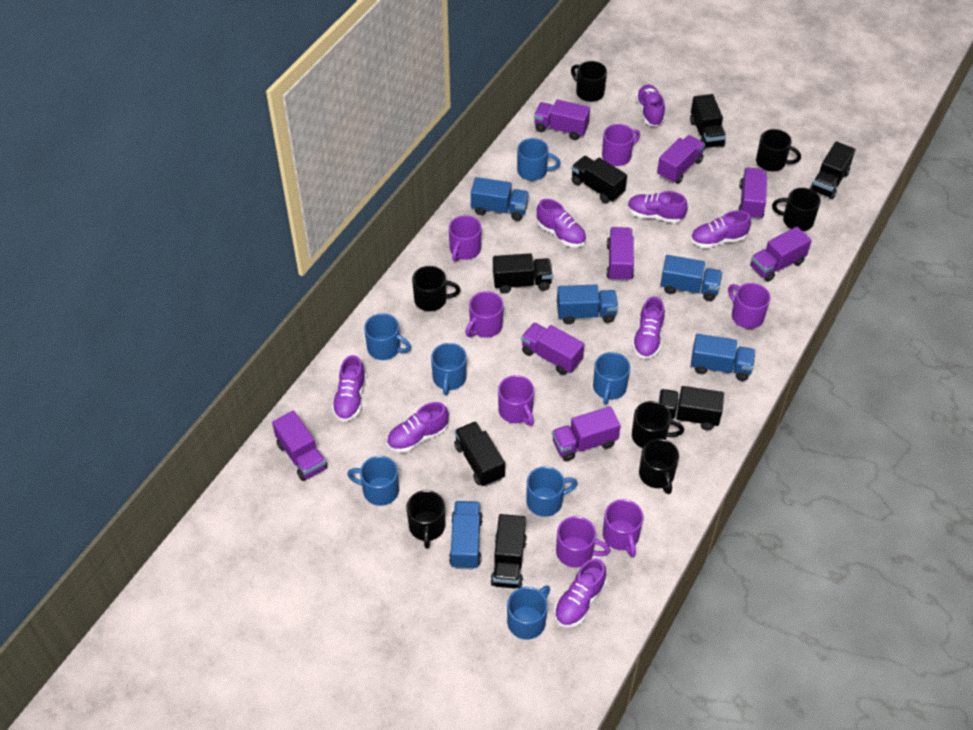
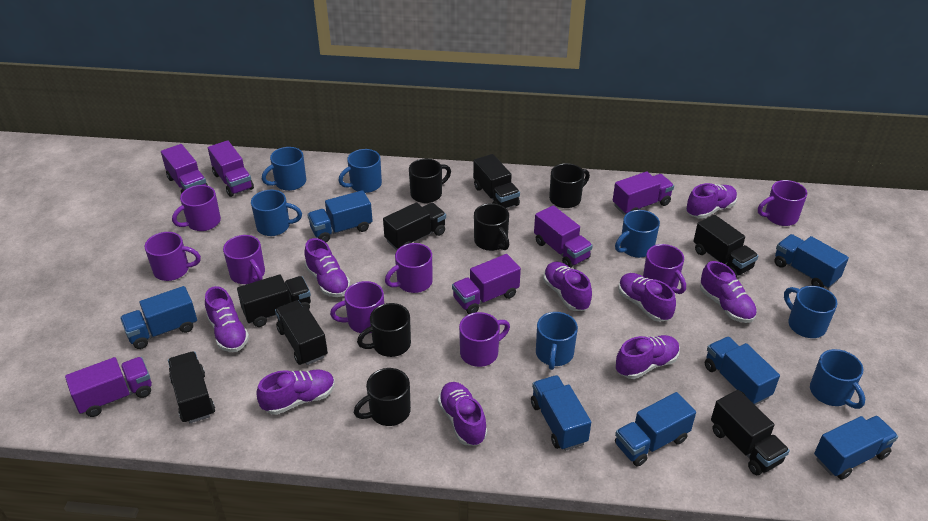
black mug: 7 -> 5
blue truck: 5 -> 7
purple mug: 7 -> 8
purple shoe: 8 -> 9
purple truck: 8 -> 6

